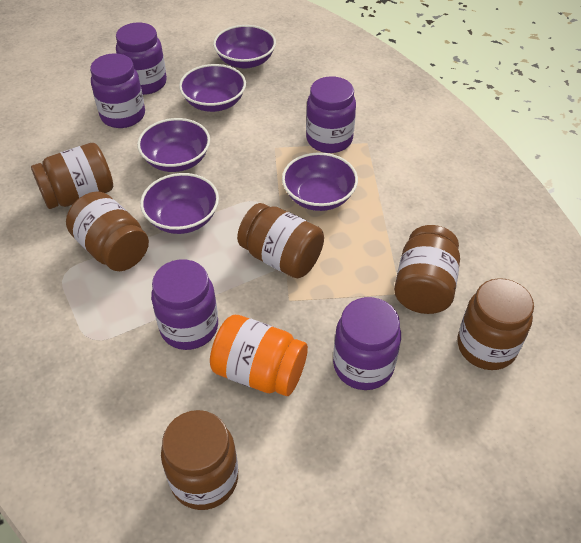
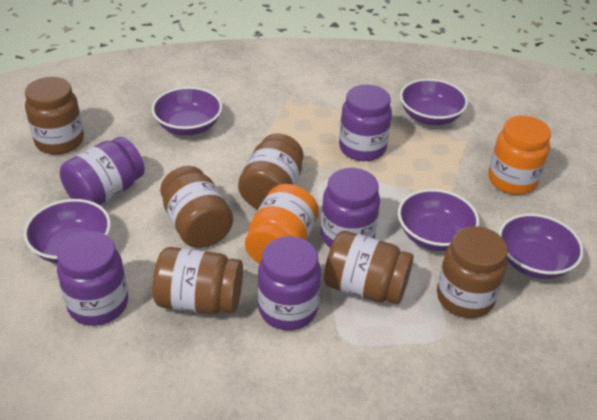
orange jar: 1 -> 2

